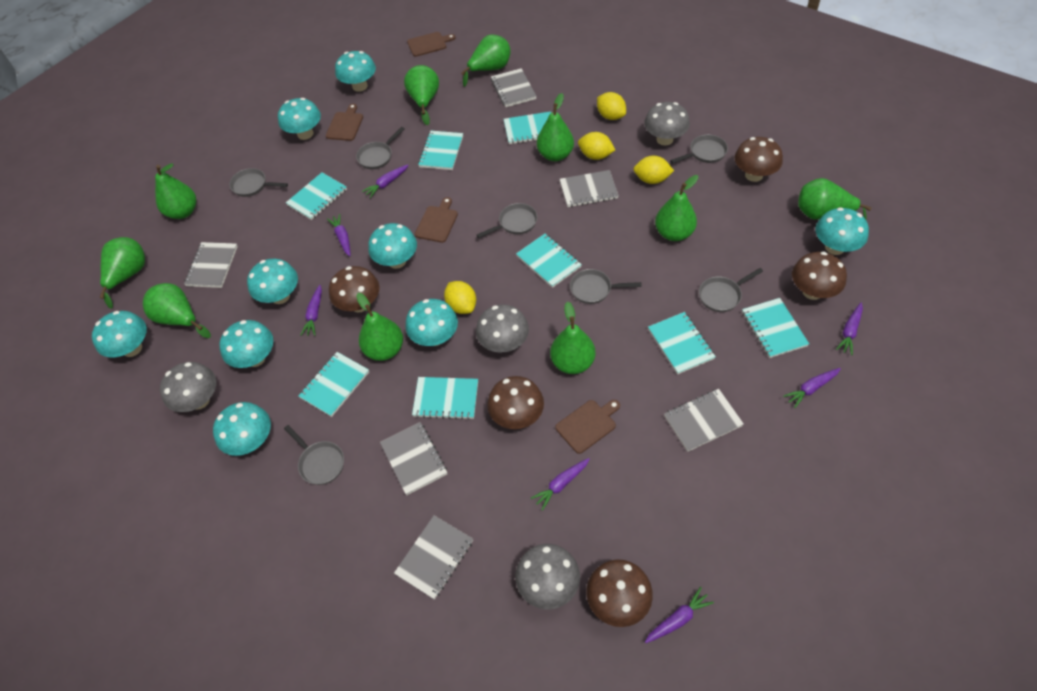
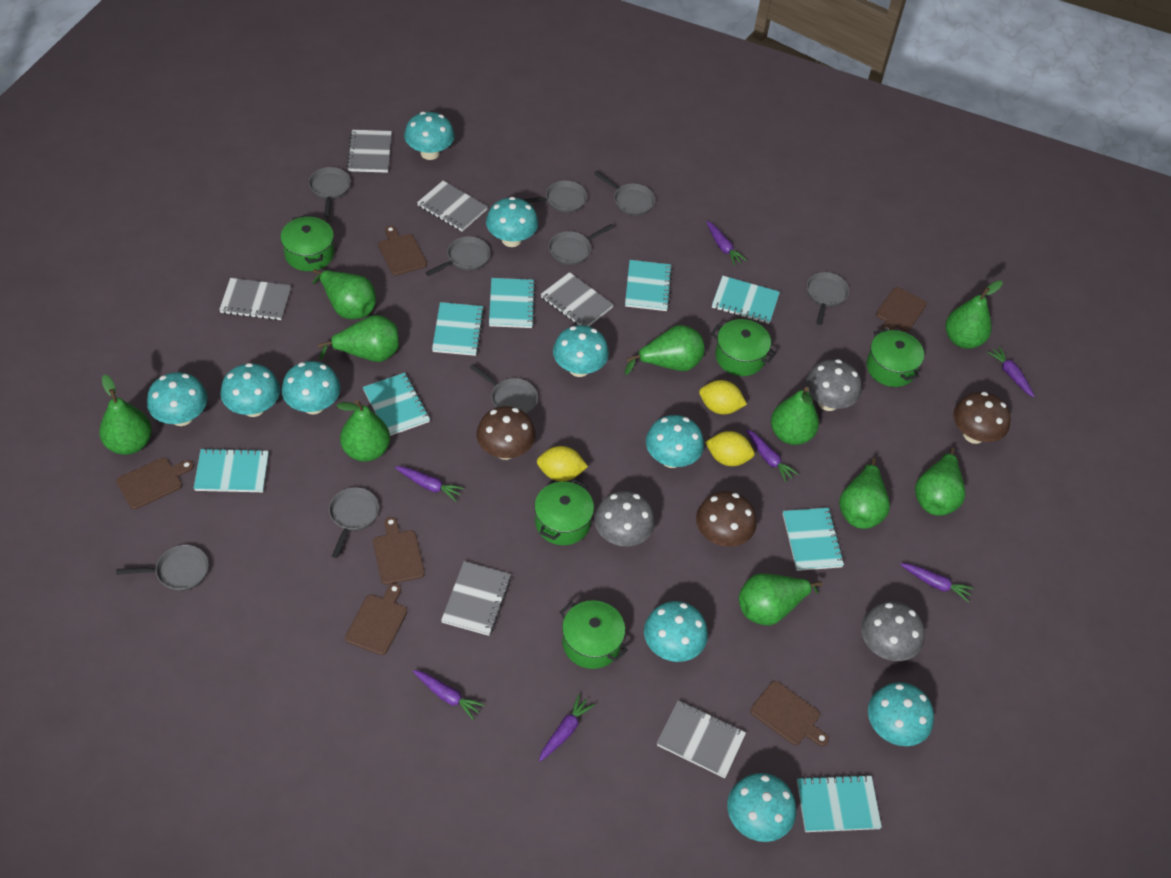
brown cutting board: 4 -> 6
brown mushroom: 5 -> 3
green pot: 0 -> 5
grey mushroom: 4 -> 3
grey pan: 7 -> 9
turquoise mushroom: 9 -> 10
yellow lemon: 4 -> 3

